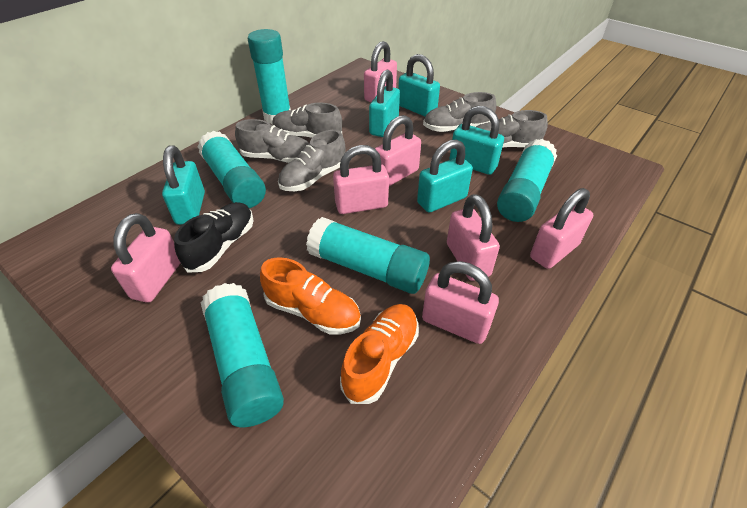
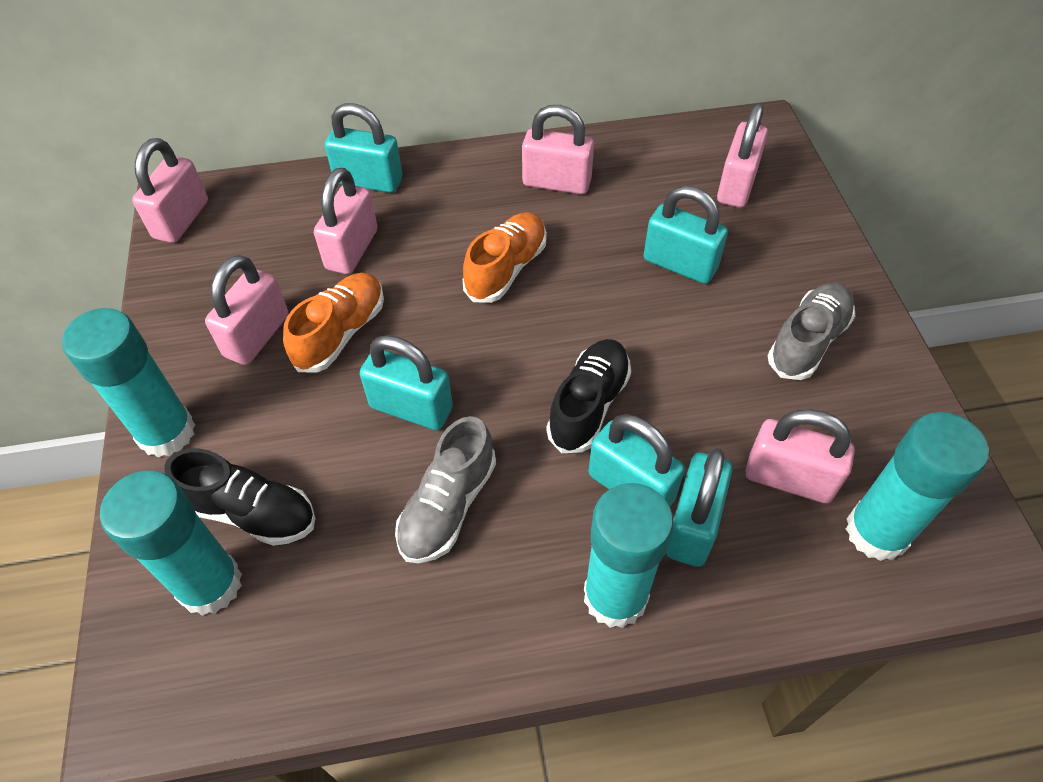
black shoe: 1 -> 2
grey shoe: 5 -> 2
pink padlock: 7 -> 6
turquoise glue stick: 5 -> 4

